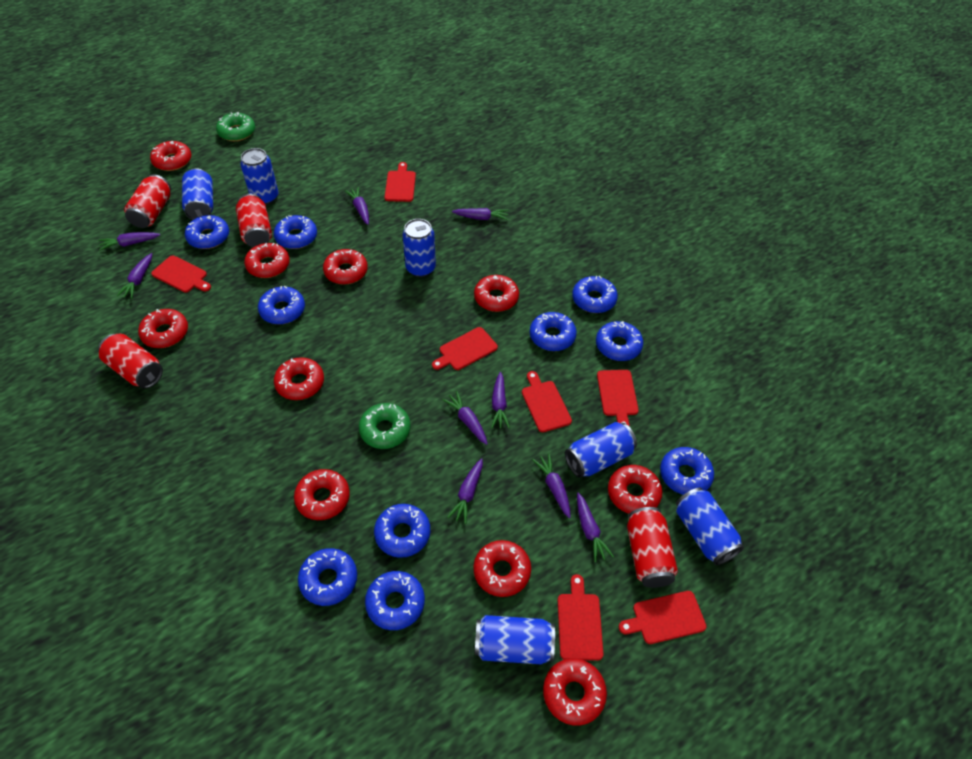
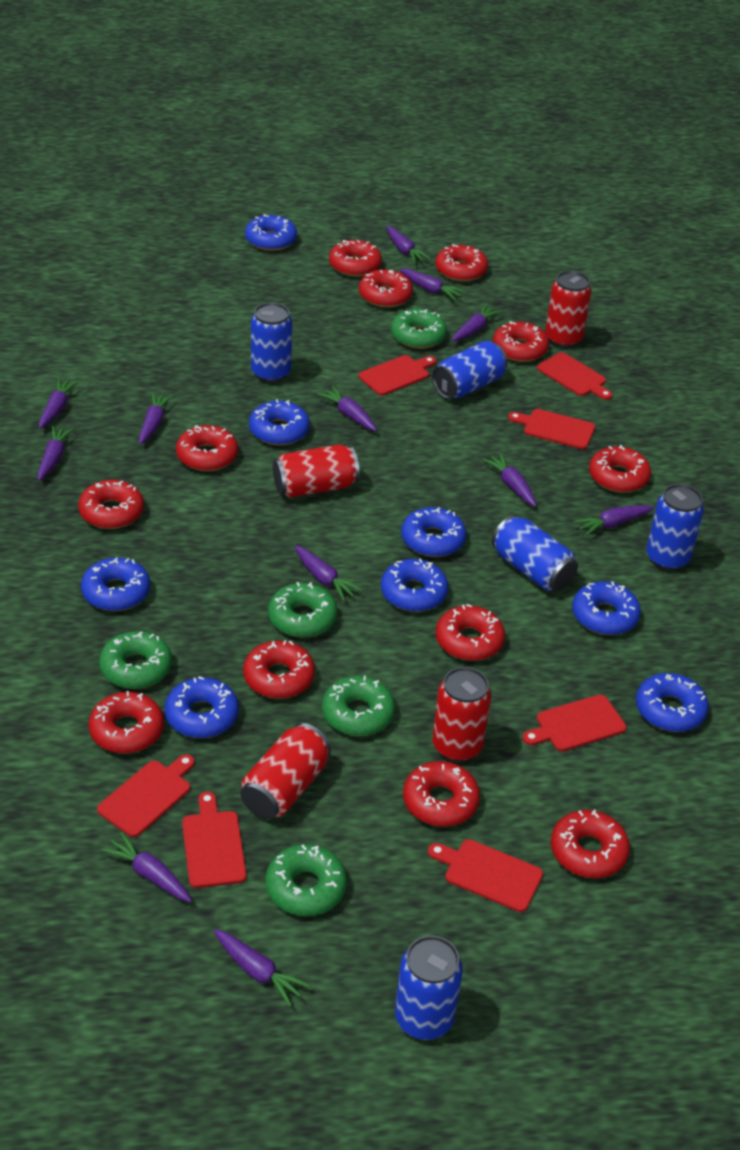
blue can: 6 -> 5
blue donut: 10 -> 8
green donut: 2 -> 5
purple carrot: 9 -> 12
red donut: 10 -> 12

